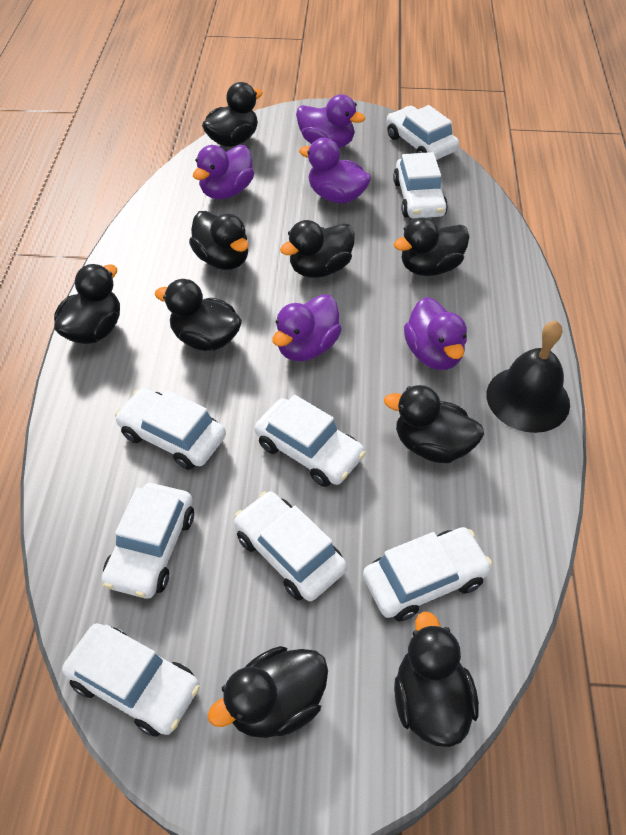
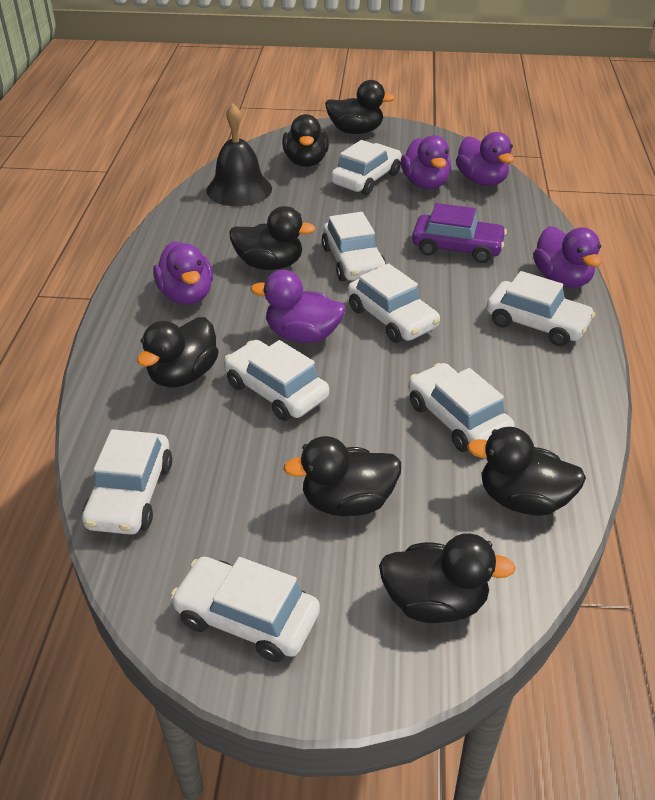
black duck: 9 -> 7
purple car: 0 -> 1

